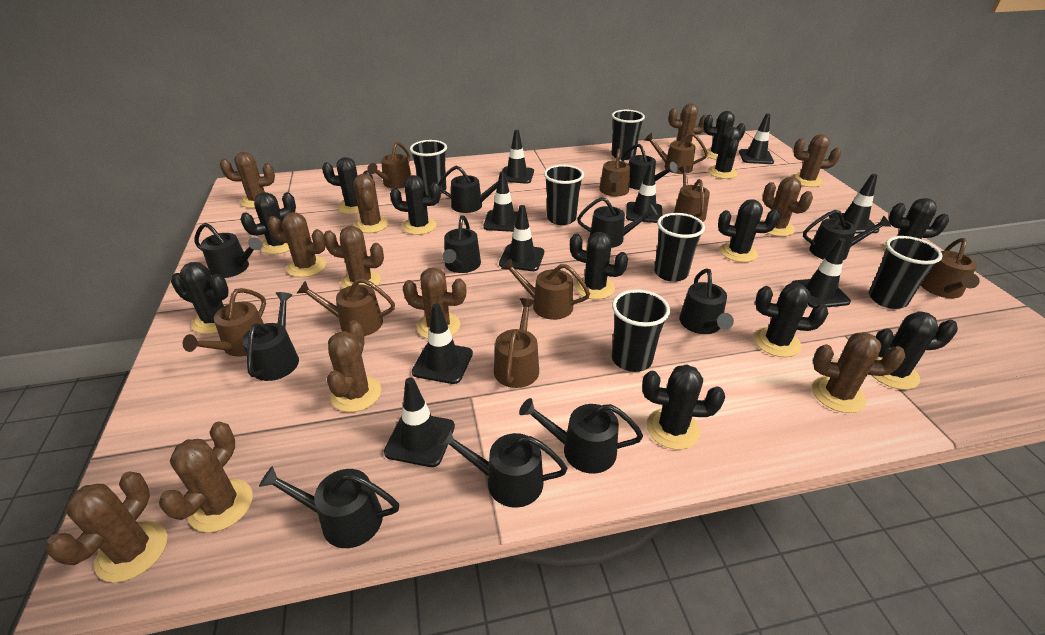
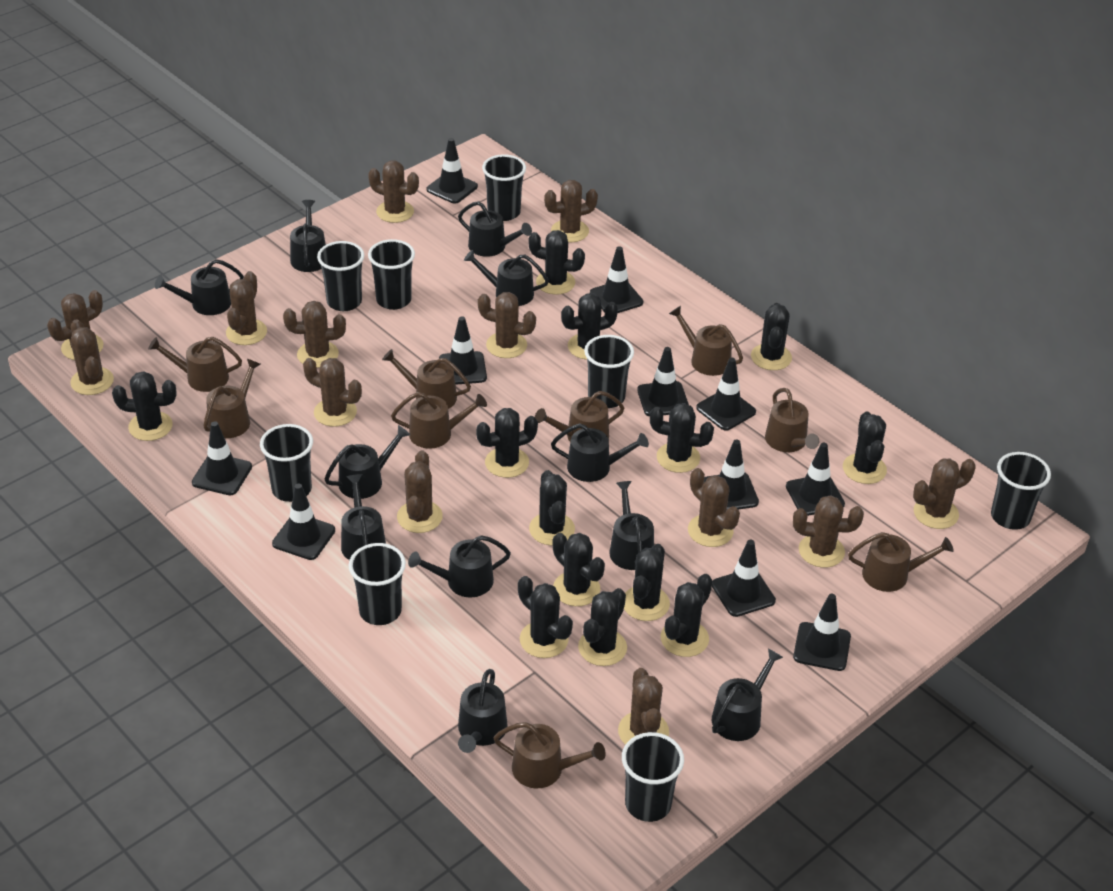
black cactus: 12 -> 13
black cup: 6 -> 8
black traffic cone: 9 -> 11
brown cactus: 12 -> 13

